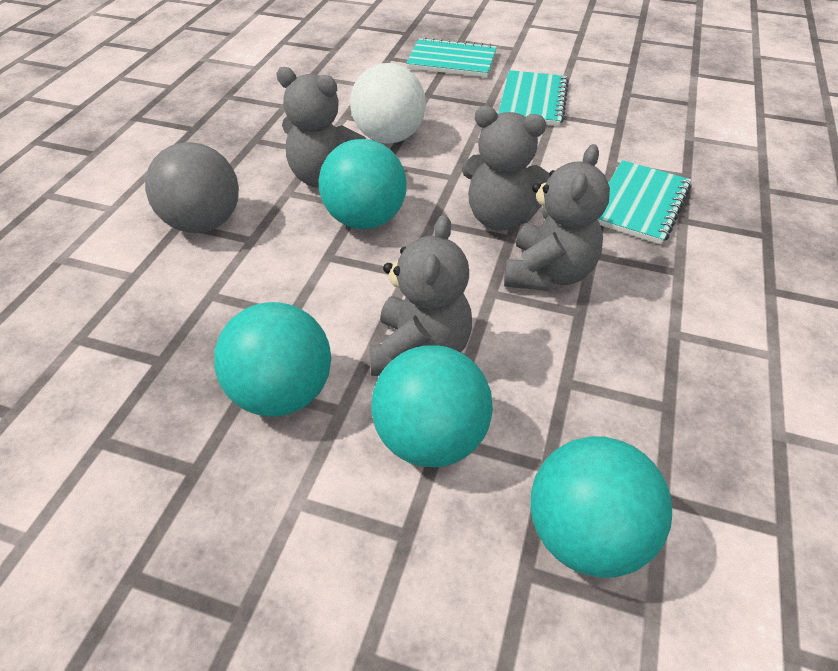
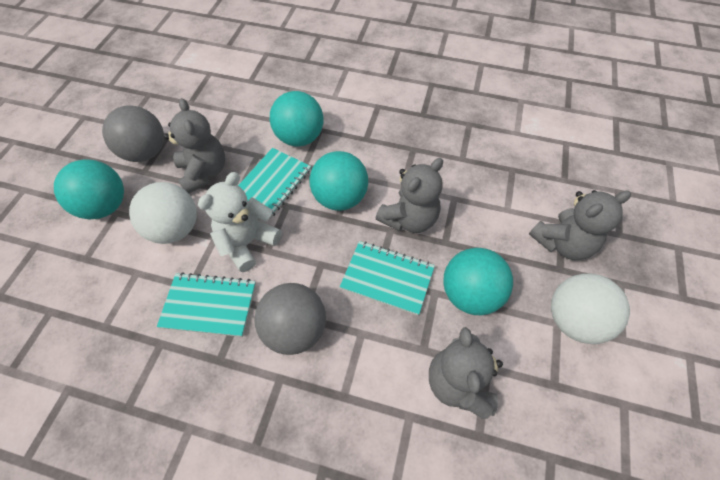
grey ball: 1 -> 2
white ball: 1 -> 2
white teddy bear: 0 -> 1

